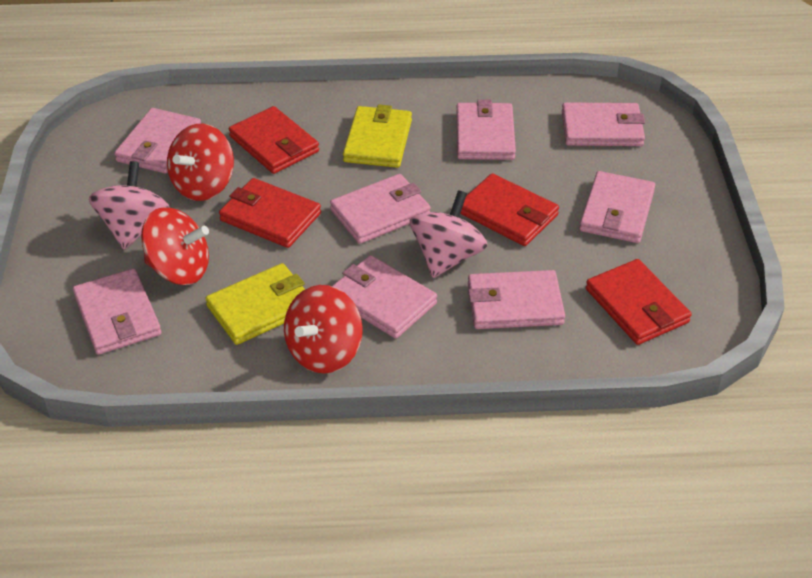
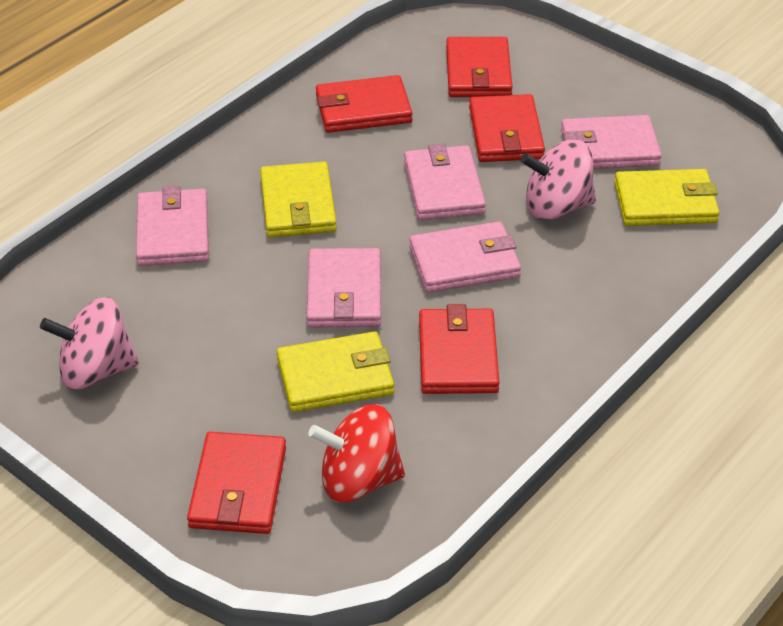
pink wallet: 8 -> 5
red spinning top: 3 -> 1
red wallet: 4 -> 5
yellow wallet: 2 -> 3

